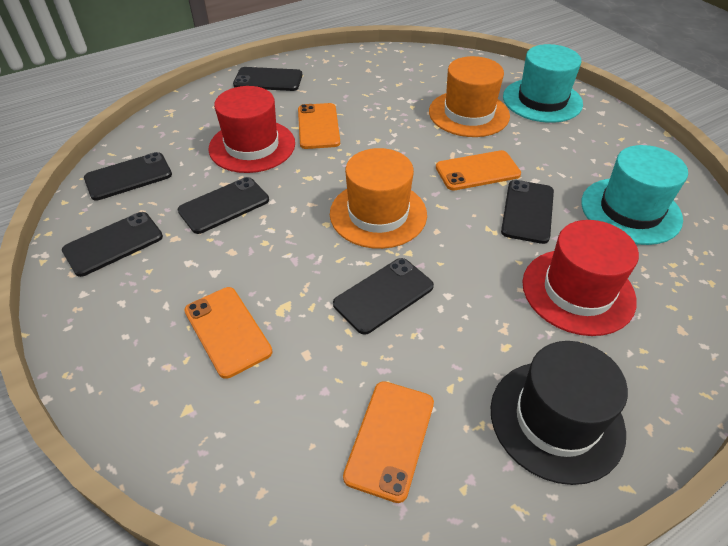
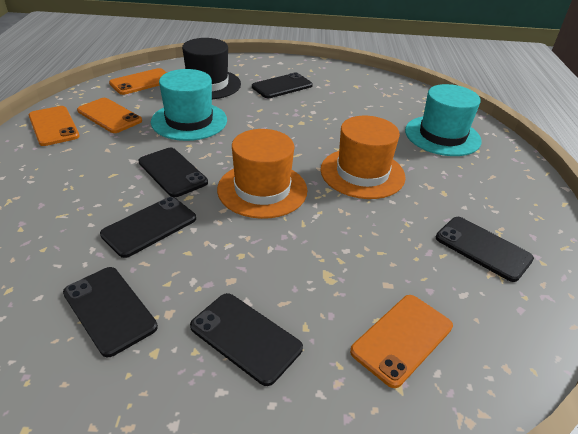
red hat: 2 -> 0

